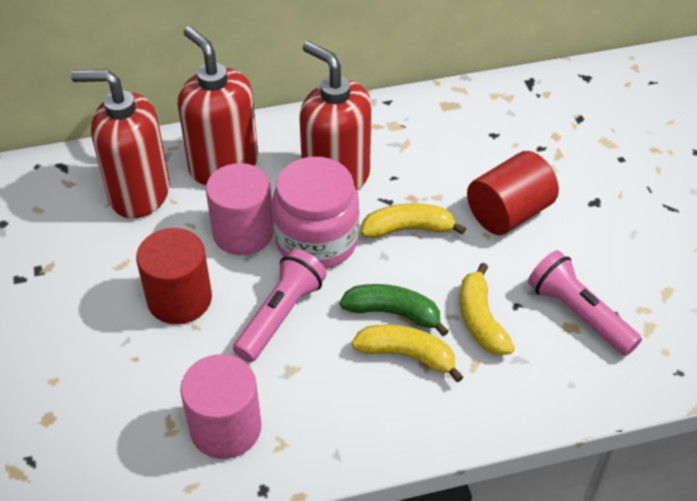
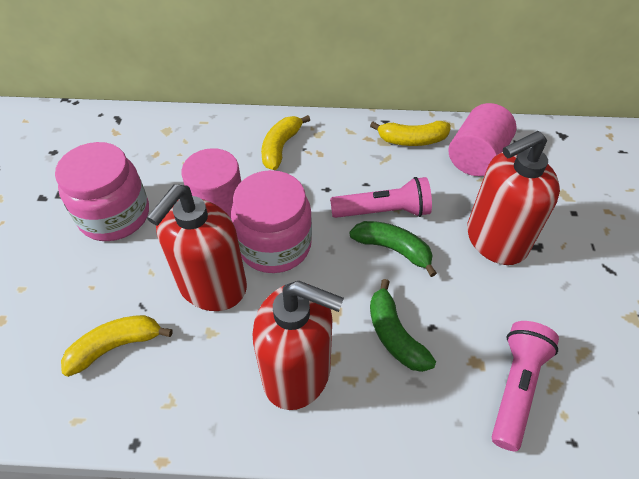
green banana: 1 -> 2
pink jar: 1 -> 2
red cylinder: 2 -> 0

